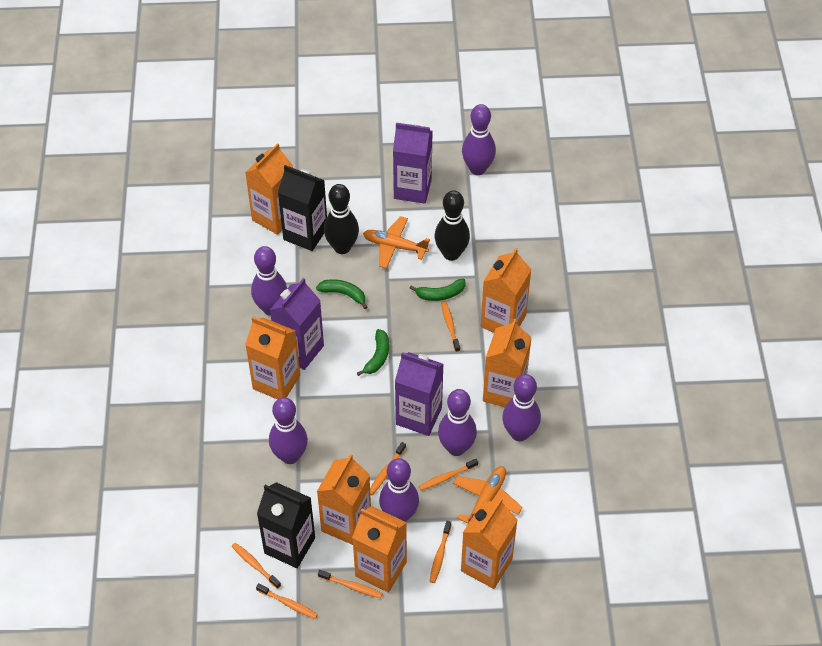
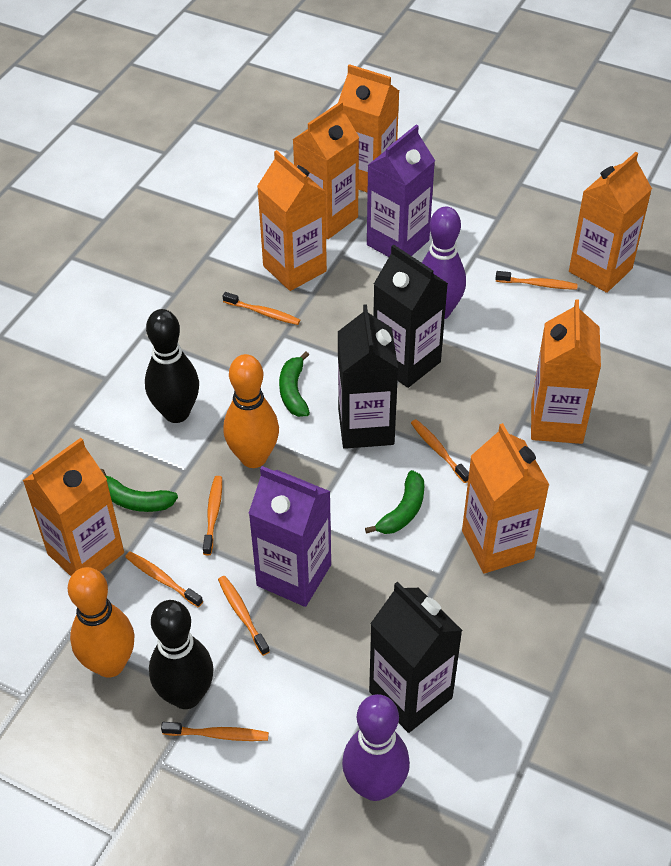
black carton: 2 -> 3
orange bowling pin: 0 -> 2
orange plane: 2 -> 0
purple bowling pin: 6 -> 2
purple carton: 3 -> 2

